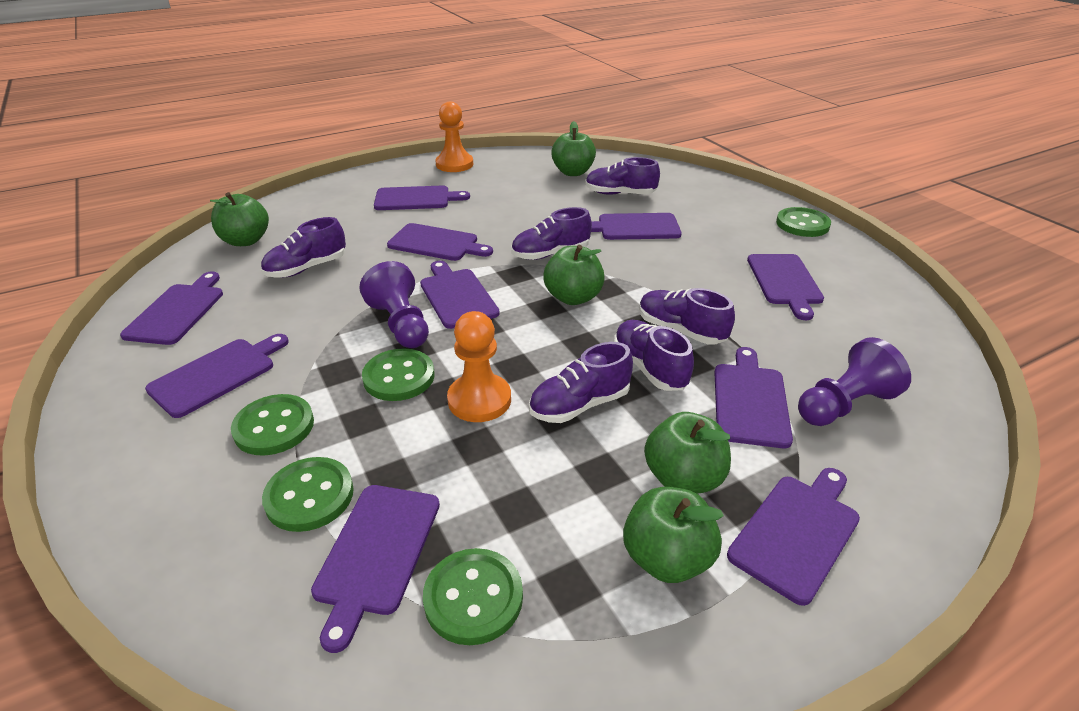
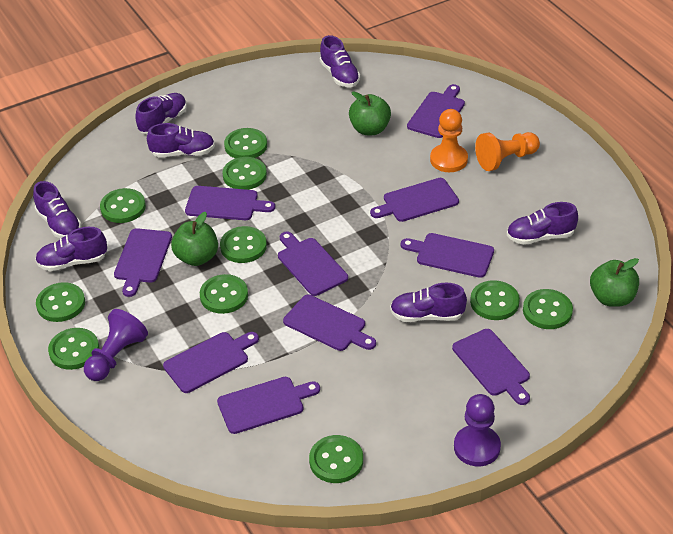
green apple: 5 -> 3
green button: 5 -> 10
purple shoe: 6 -> 7

